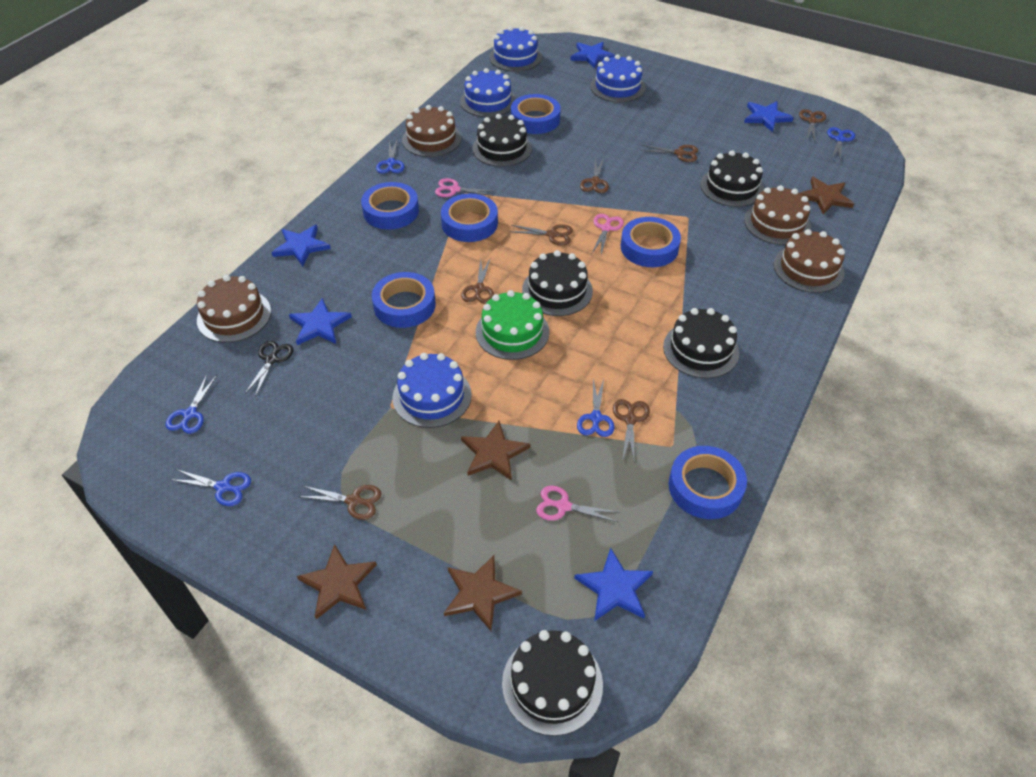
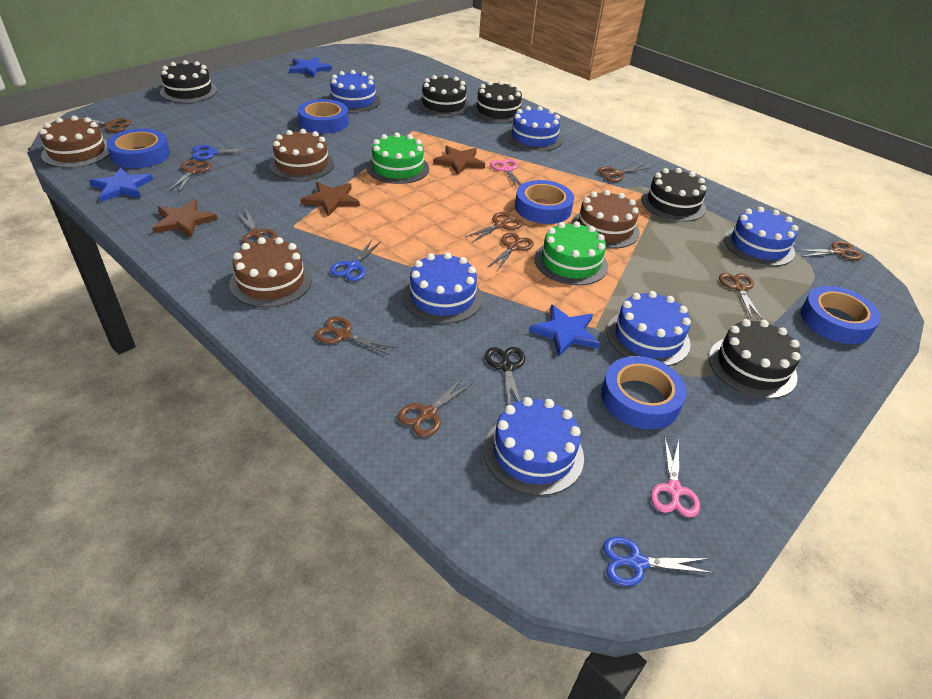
blue cake: 4 -> 6
blue scissors: 5 -> 3
blue star: 5 -> 3
blue tape: 6 -> 5
brown scissors: 7 -> 10
brown star: 4 -> 3
green cake: 1 -> 2
pink scissors: 3 -> 2

